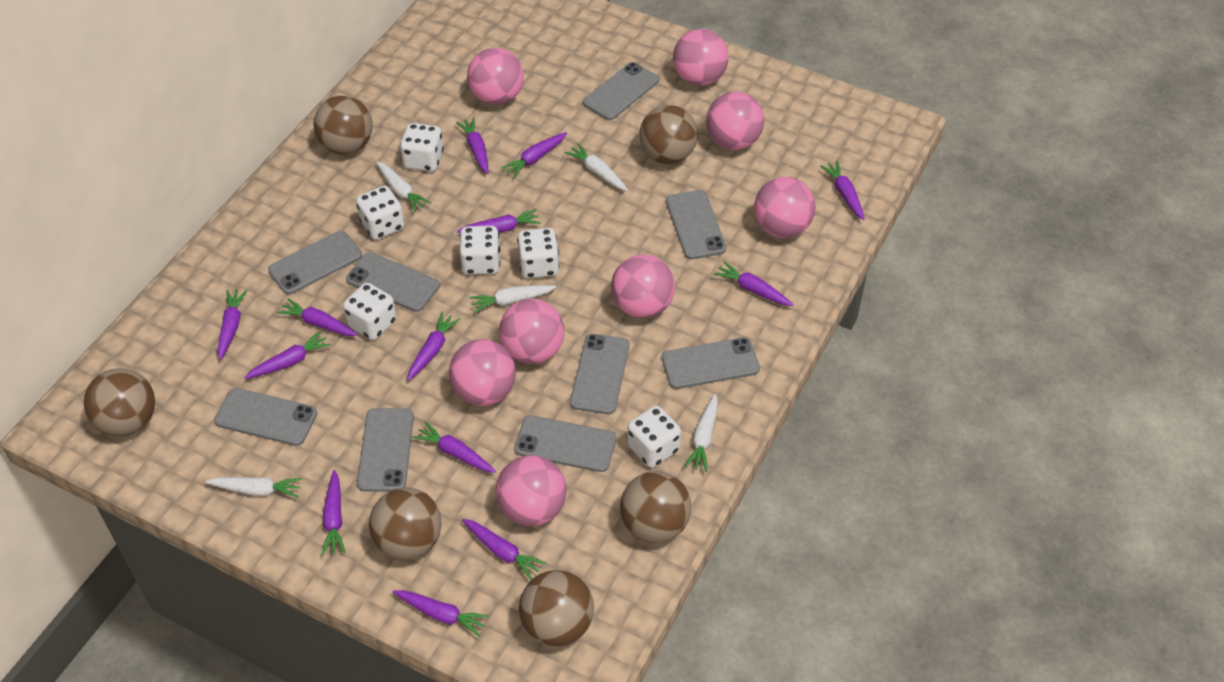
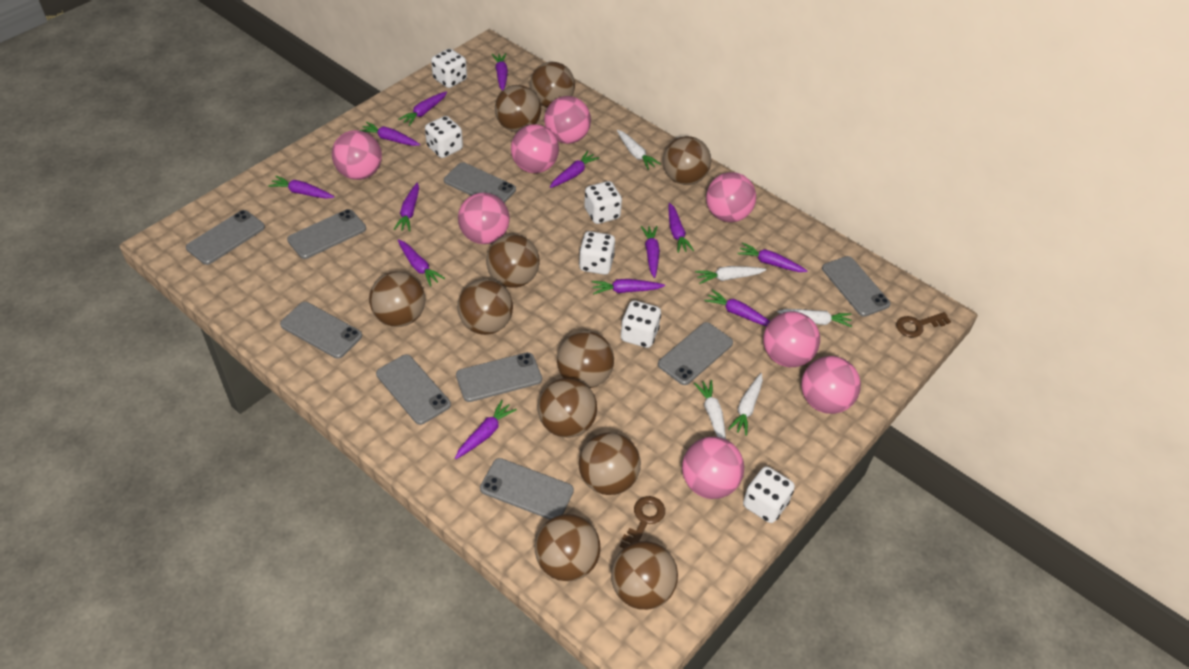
brown ball: 6 -> 11
brown key: 0 -> 2

